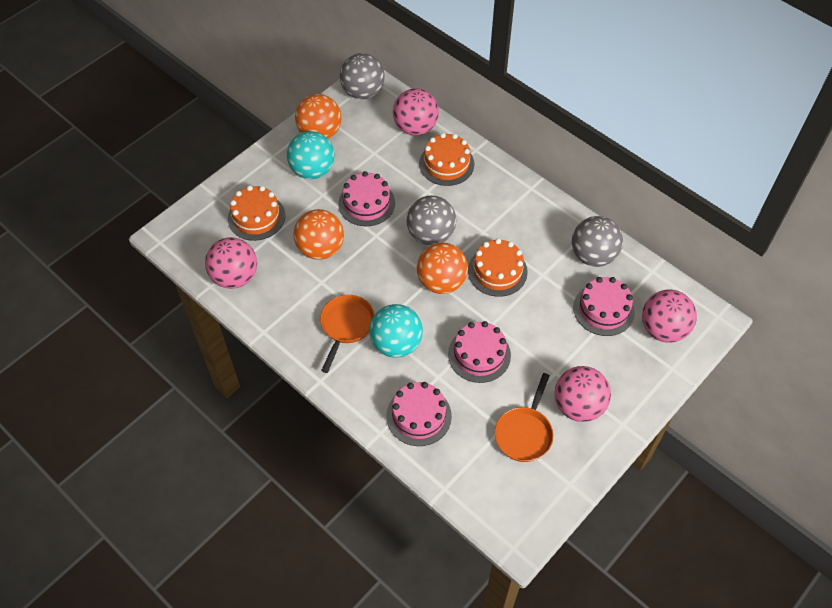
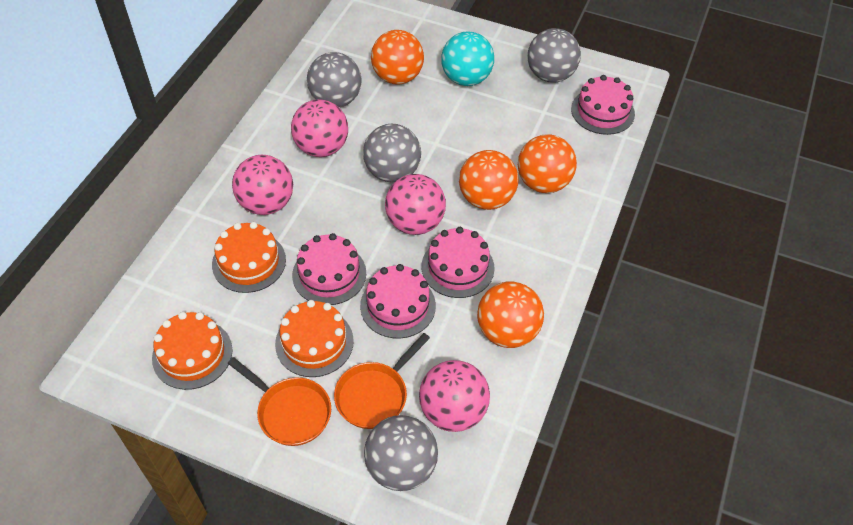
grey ball: 3 -> 4
orange ball: 3 -> 4
turquoise ball: 2 -> 1

